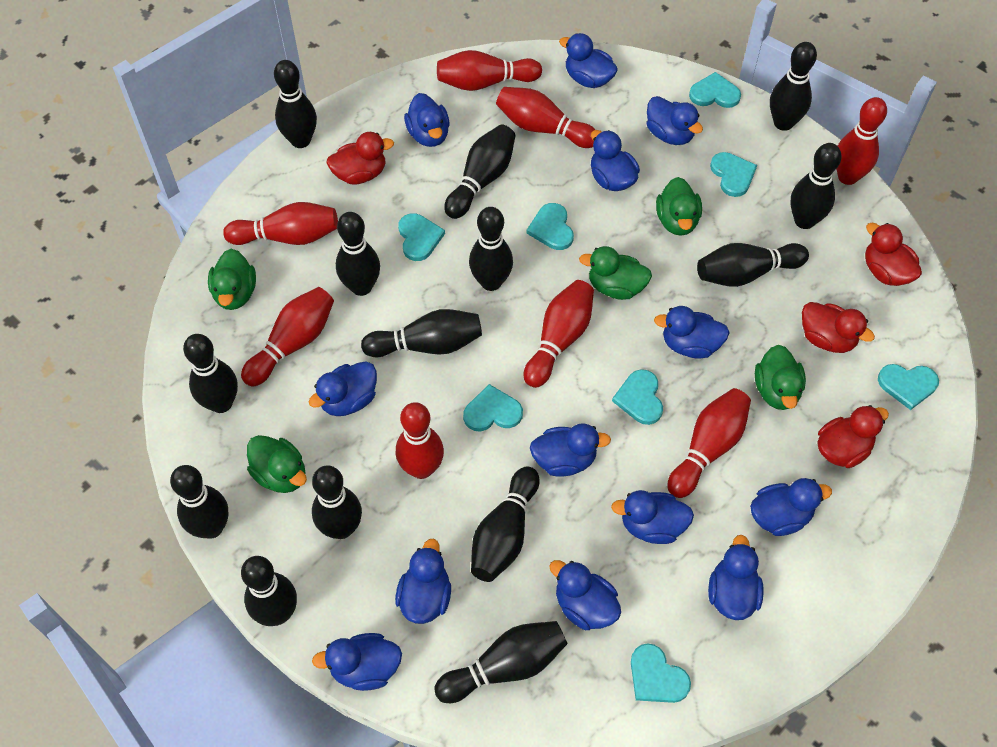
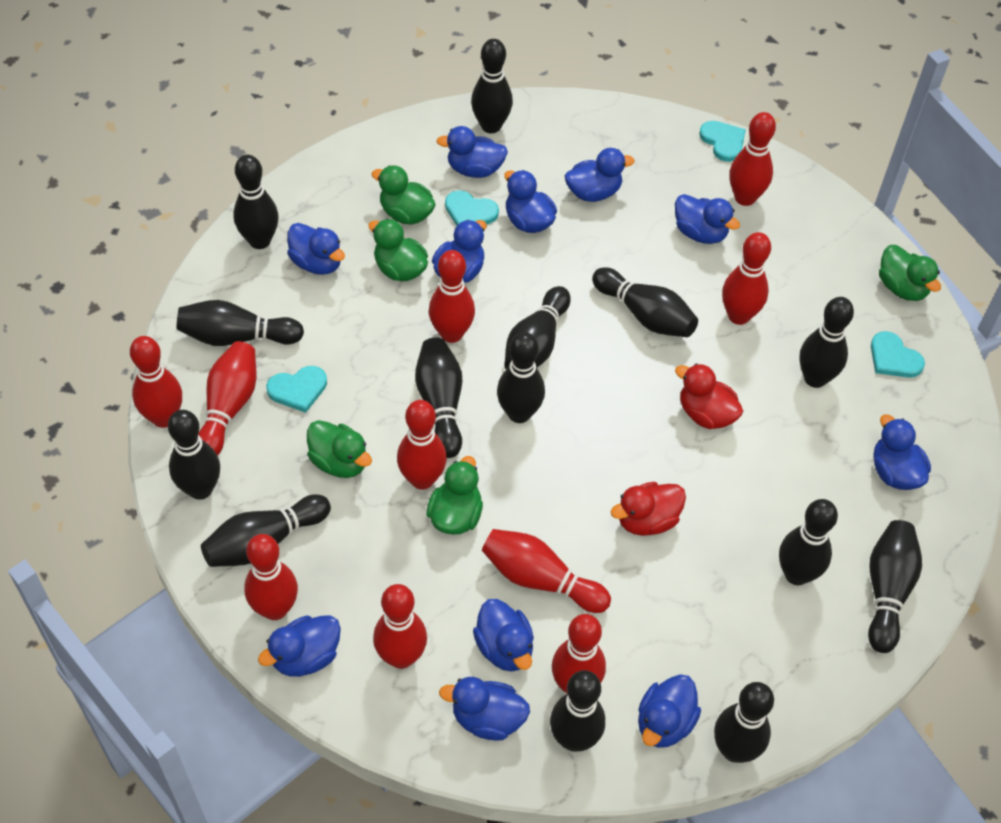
blue duck: 13 -> 11
red bowling pin: 8 -> 10
red duck: 4 -> 2
turquoise heart: 8 -> 4

